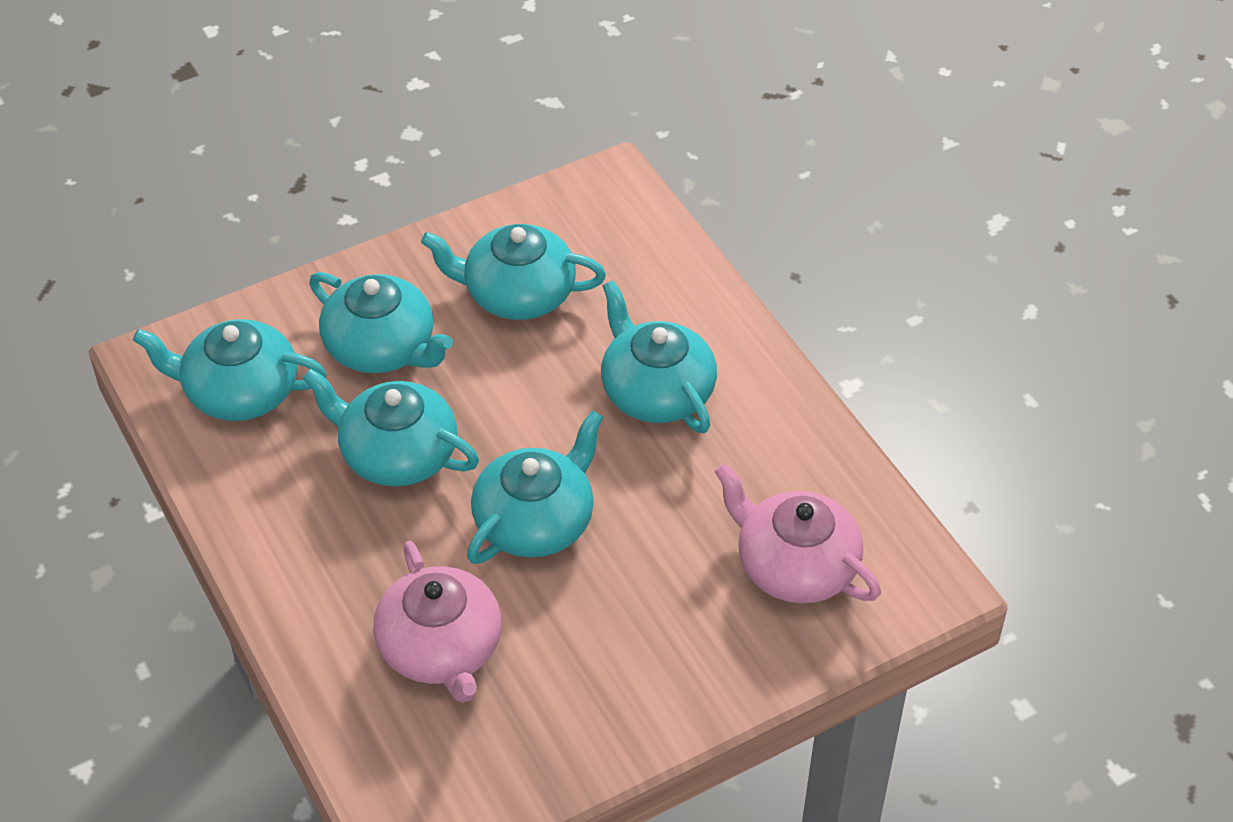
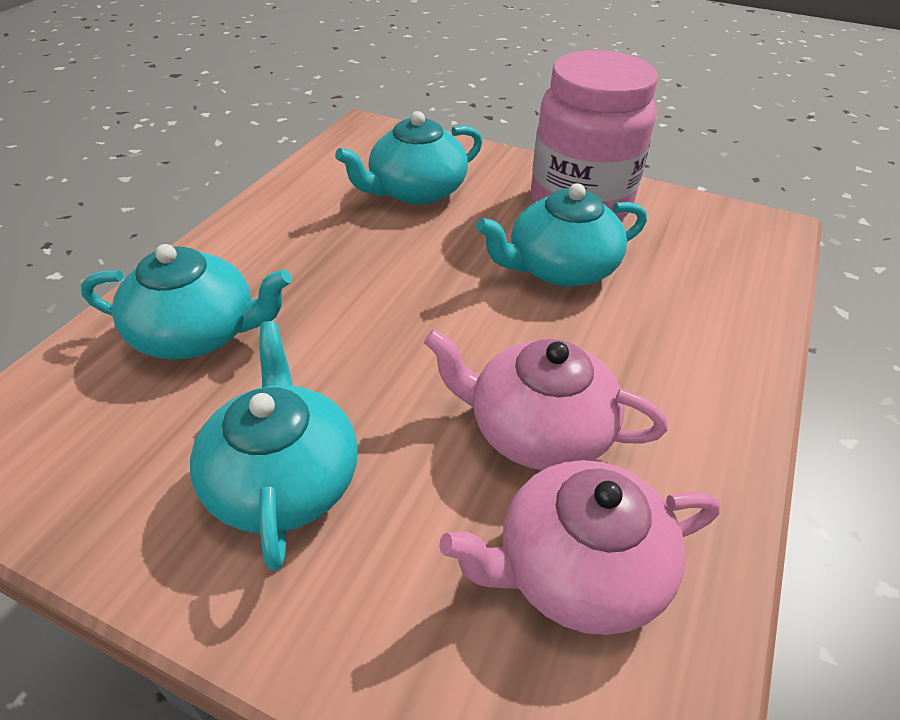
pink jar: 0 -> 1
turquoise teapot: 6 -> 4

